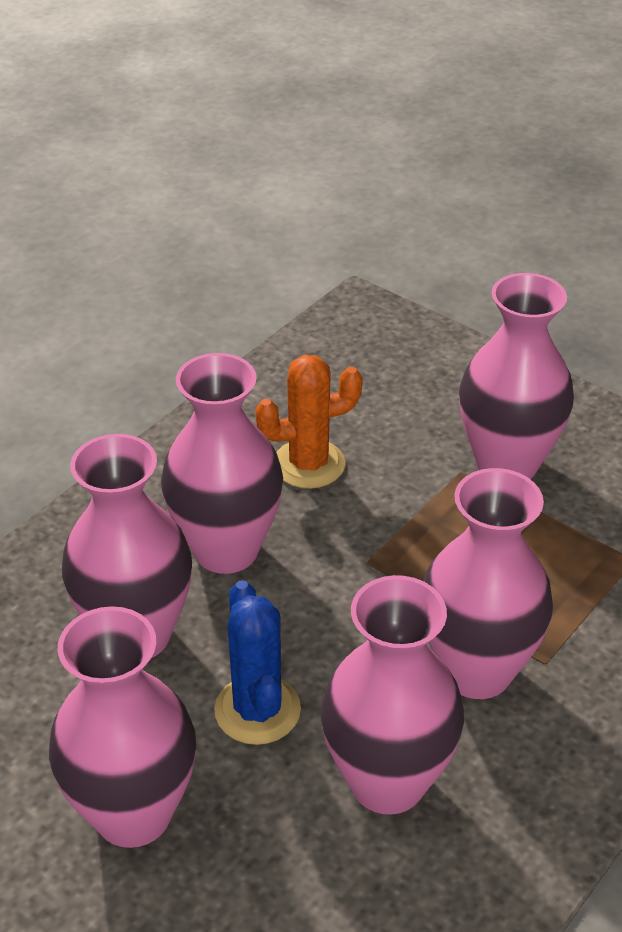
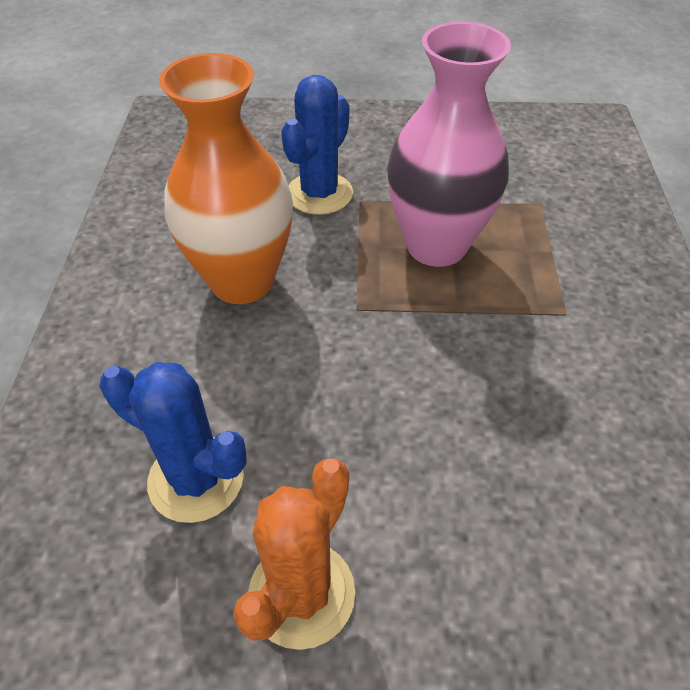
blue cactus: 1 -> 2
orange vase: 0 -> 1
pink vase: 6 -> 1

